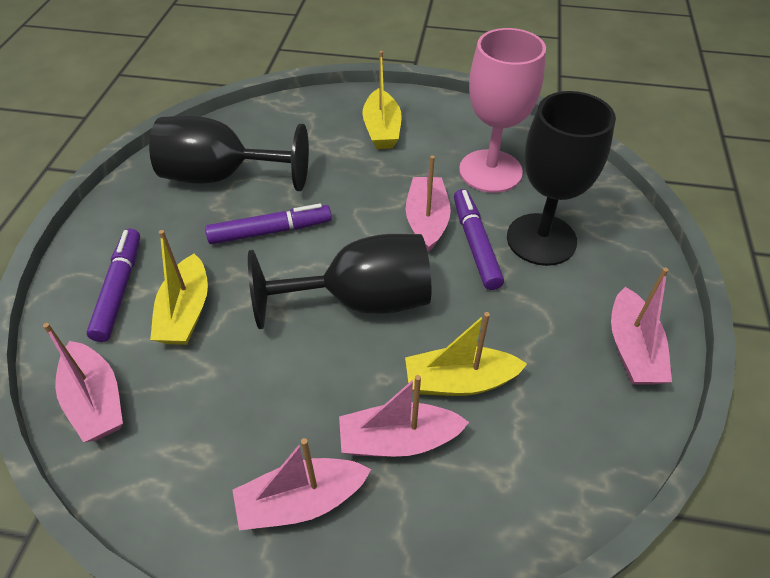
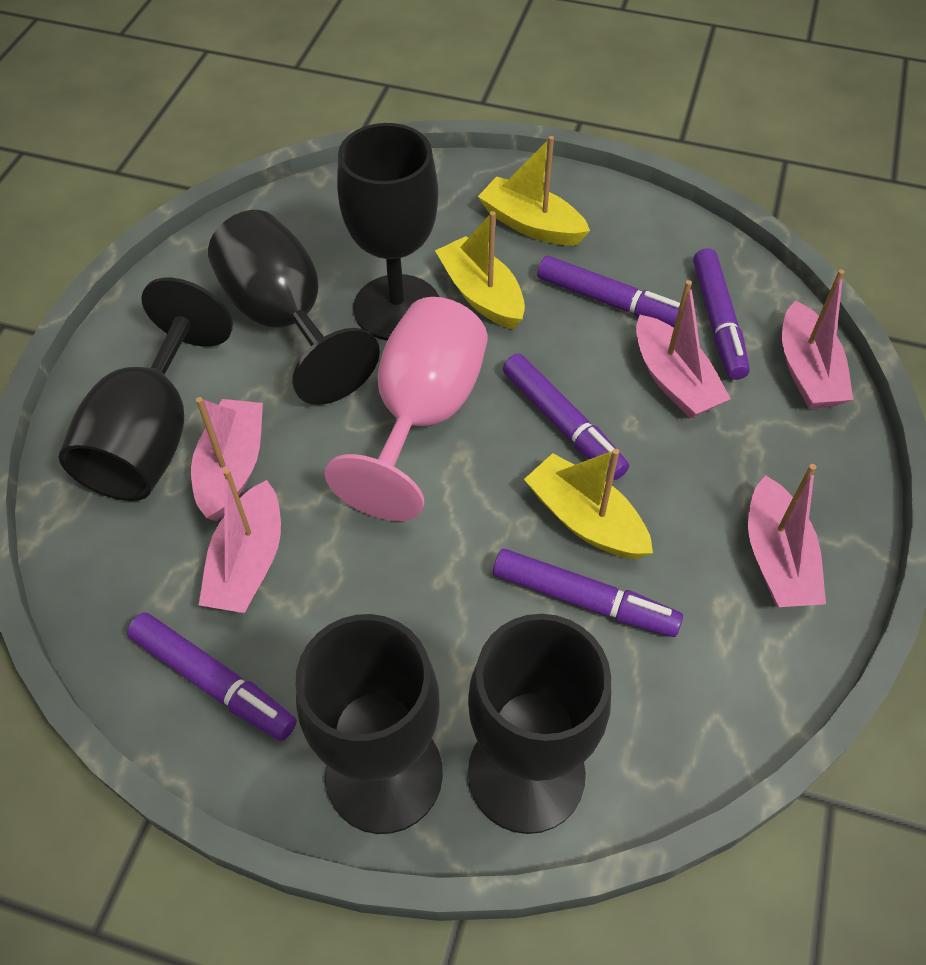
black goblet: 3 -> 5
purple marker: 3 -> 5

